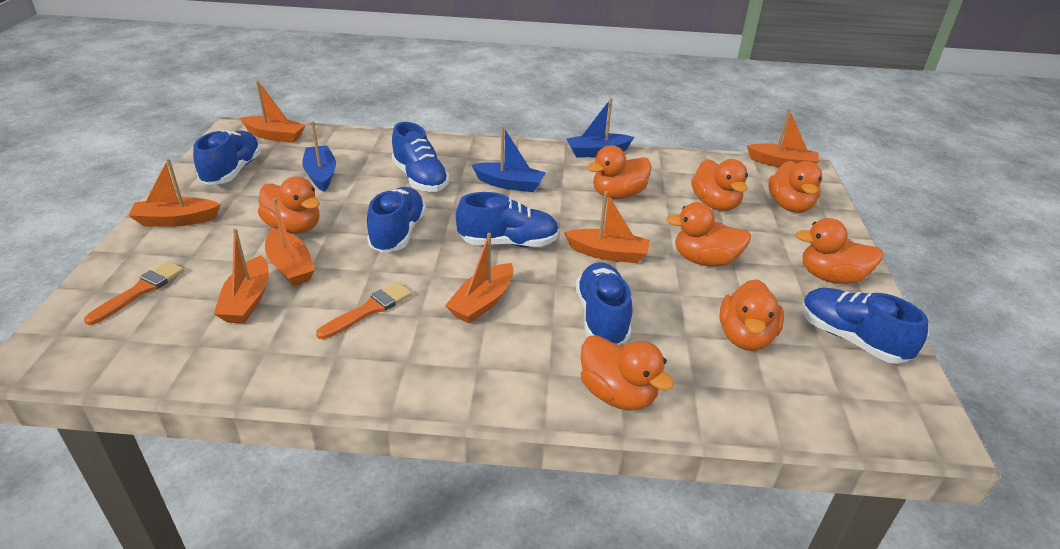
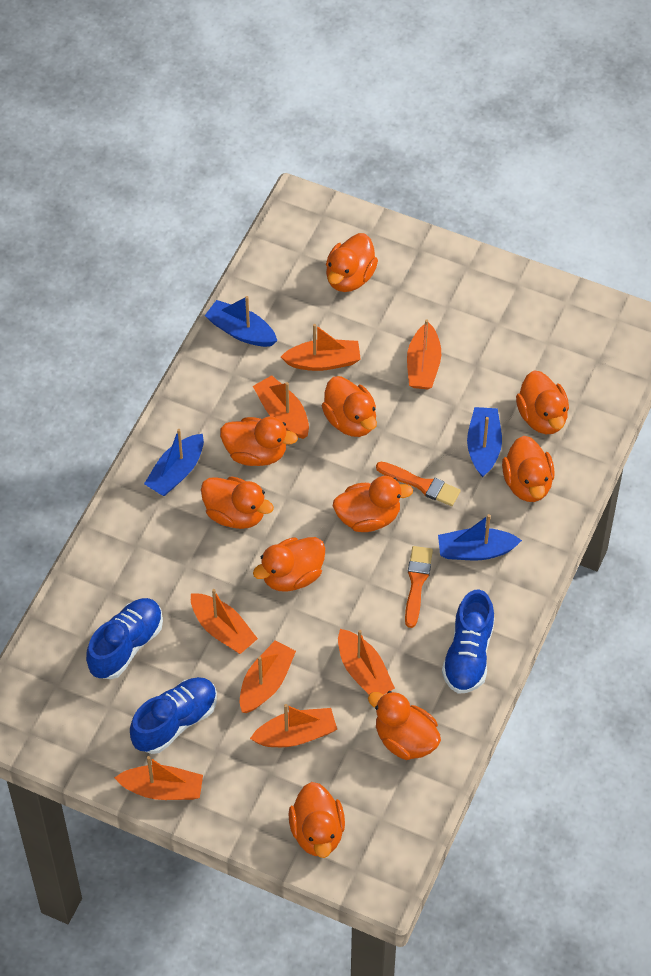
blue boat: 3 -> 4
blue shoe: 6 -> 3
orange boat: 7 -> 8
orange duck: 8 -> 10

